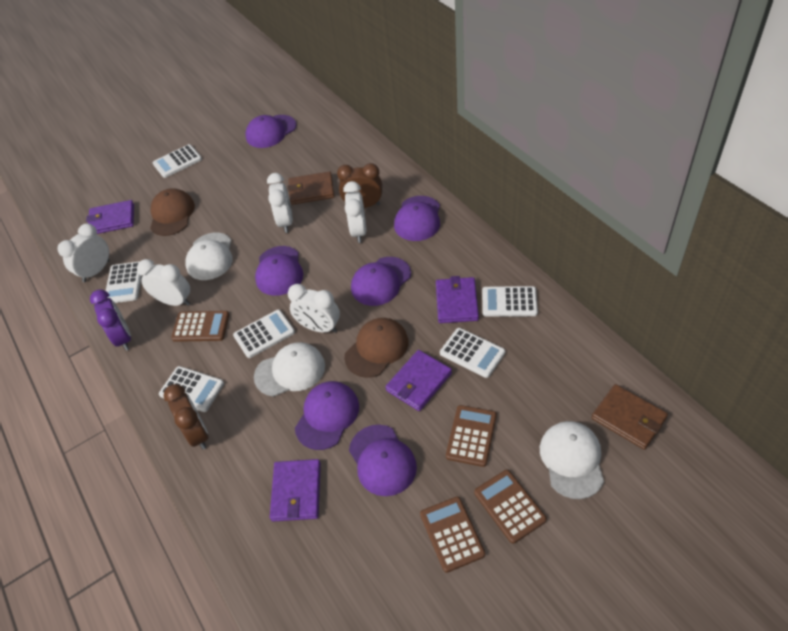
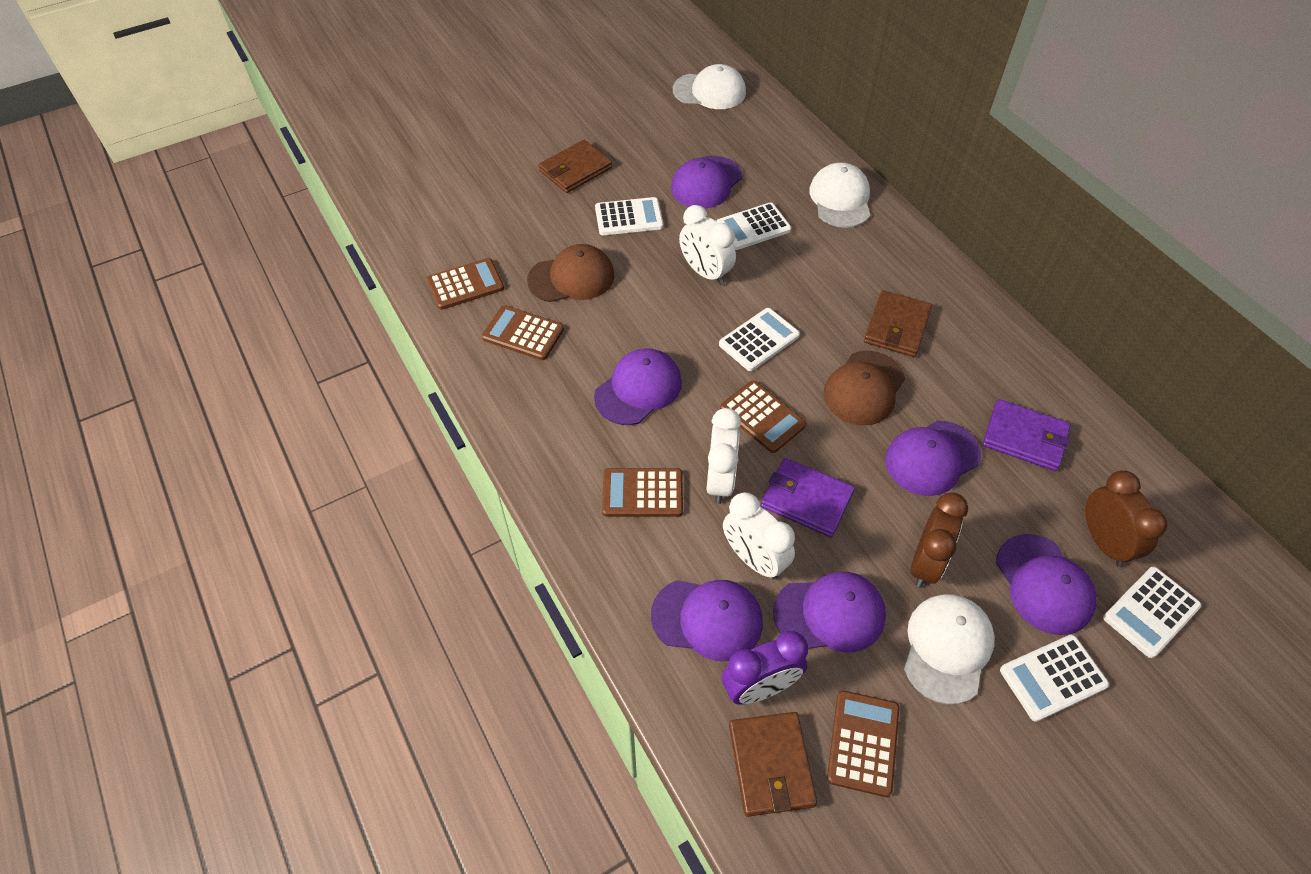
brown calculator: 4 -> 5
brown wallet: 2 -> 3
purple wallet: 4 -> 2
white calculator: 6 -> 5
white clock: 5 -> 3

